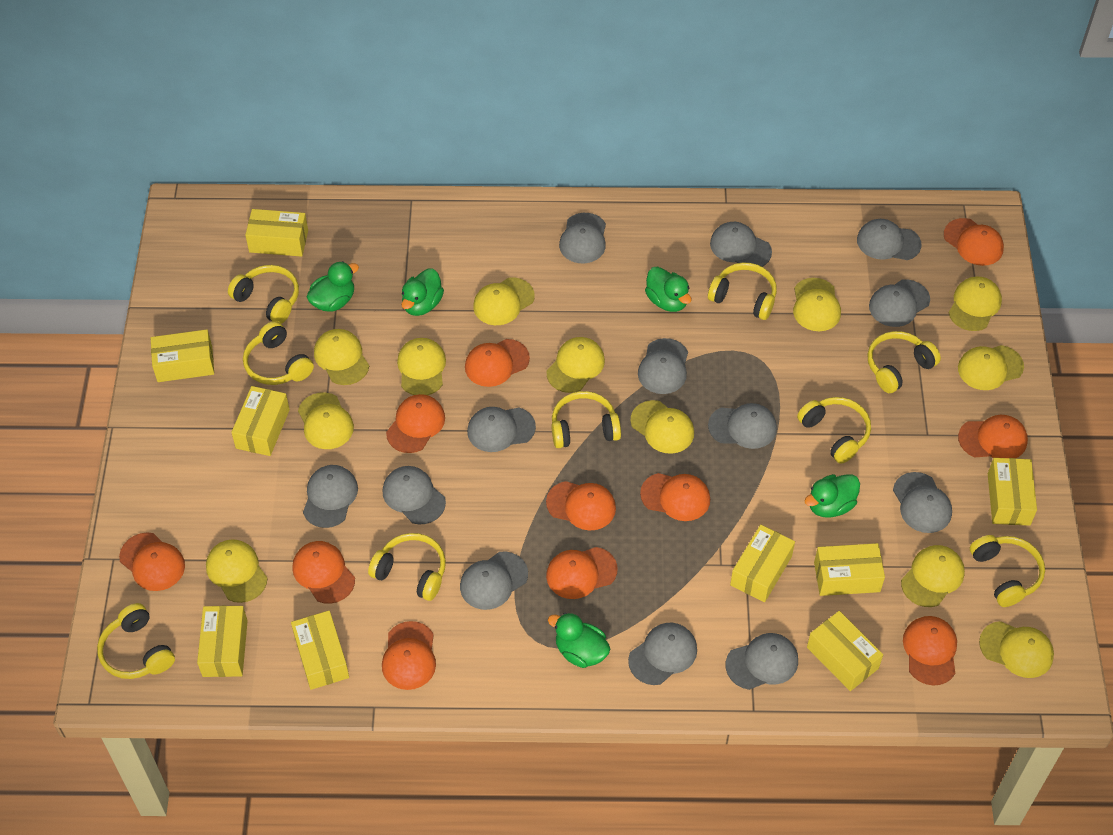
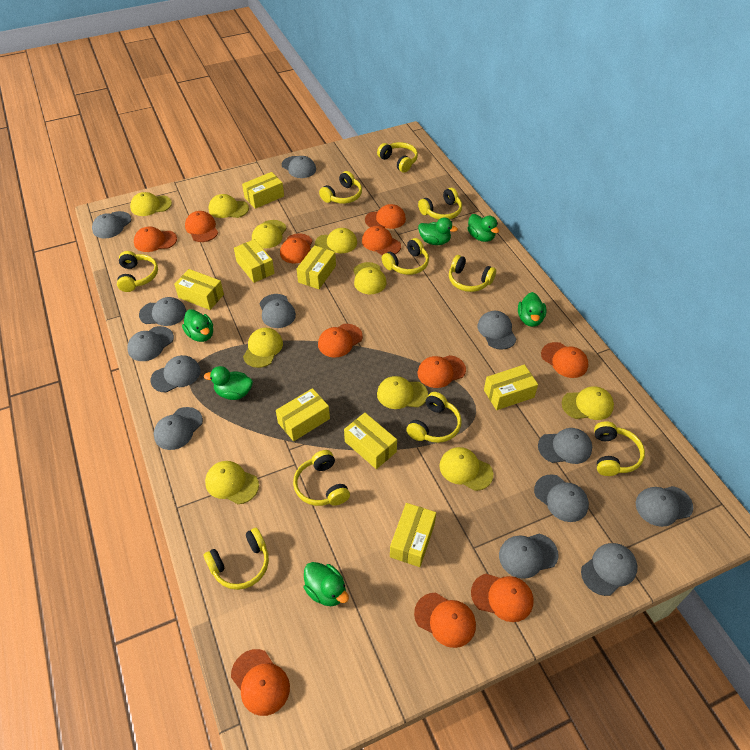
green duck: 5 -> 6
yellow box: 9 -> 8
yellow cap: 12 -> 10
yellow headphones: 9 -> 10

